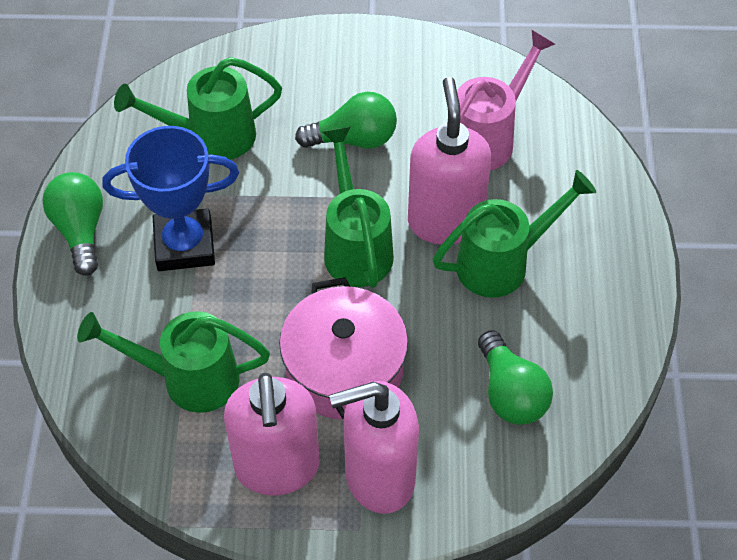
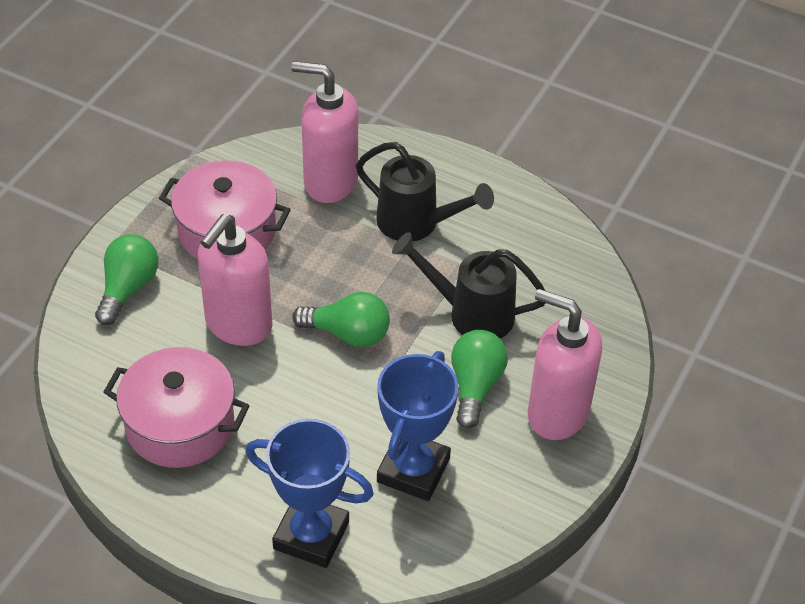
black watering can: 0 -> 2
blue trophy: 1 -> 2
green watering can: 4 -> 0
pink pot: 1 -> 2
pink watering can: 1 -> 0

